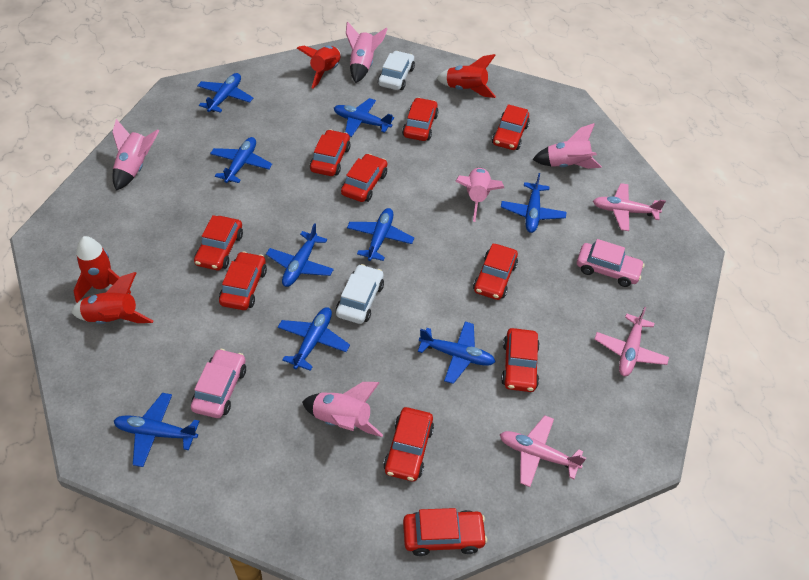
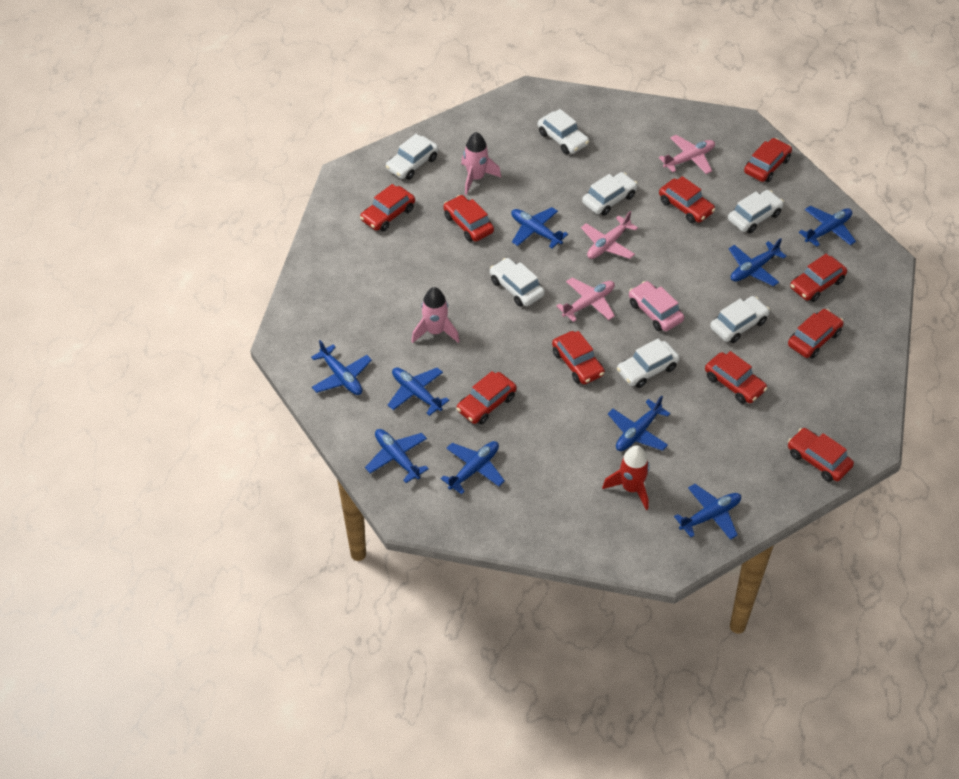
pink car: 2 -> 1
pink rocket: 5 -> 2
red rocket: 4 -> 1
white car: 2 -> 7

